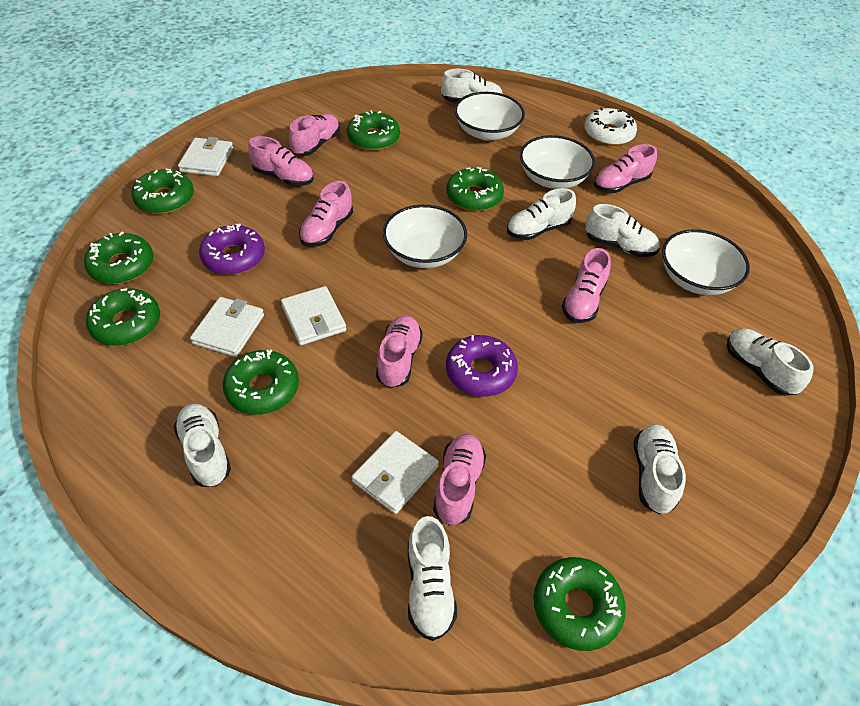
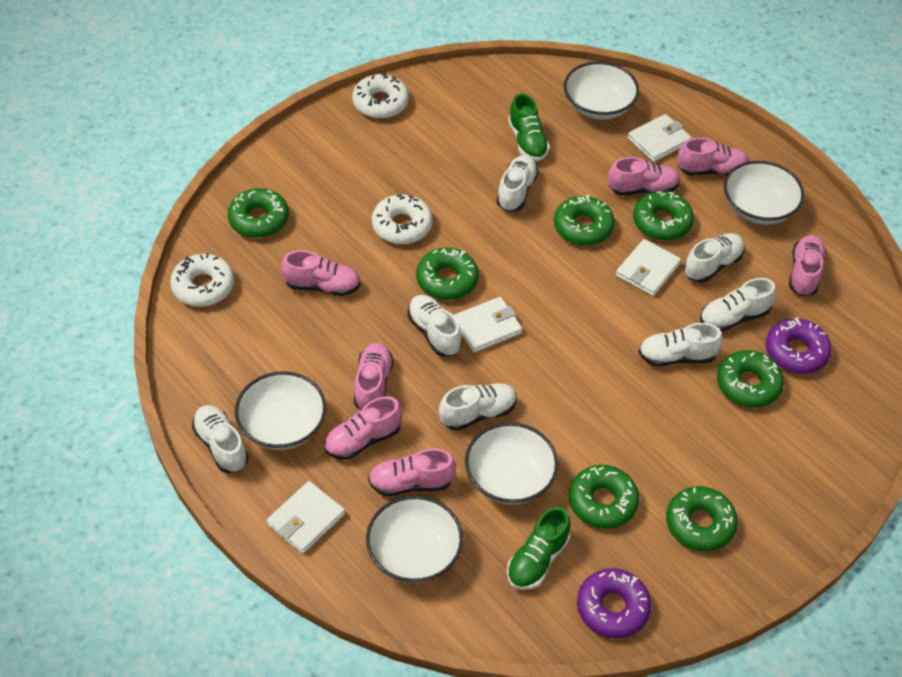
green shoe: 0 -> 2
white bowl: 4 -> 5
white donut: 1 -> 3

